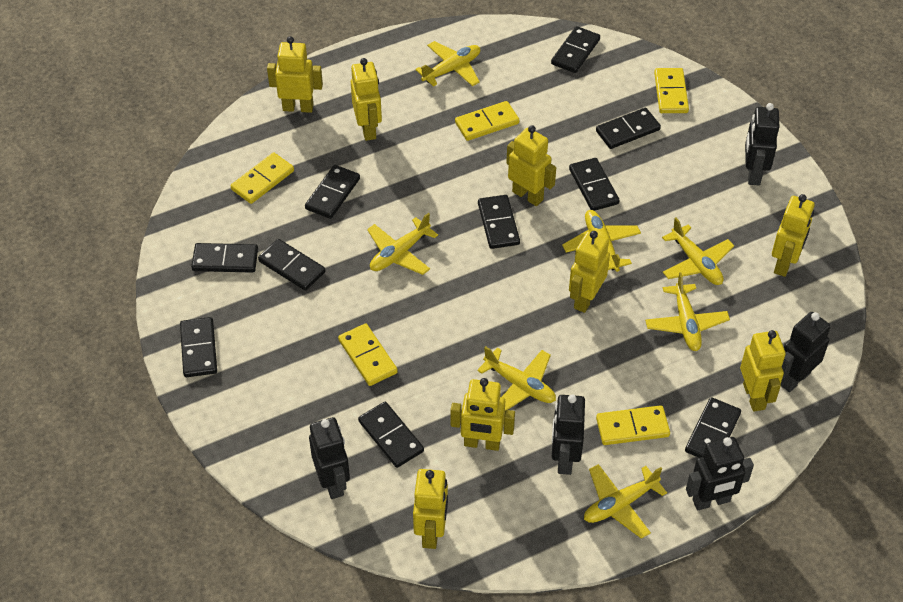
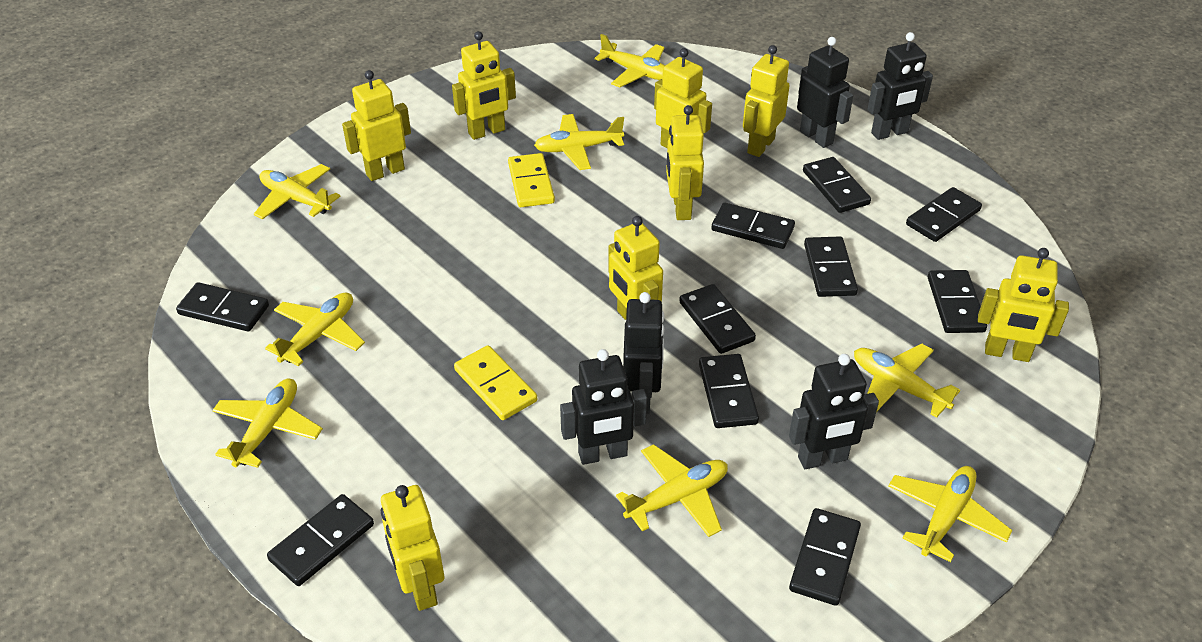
yellow domino: 5 -> 2
yellow plane: 7 -> 8

